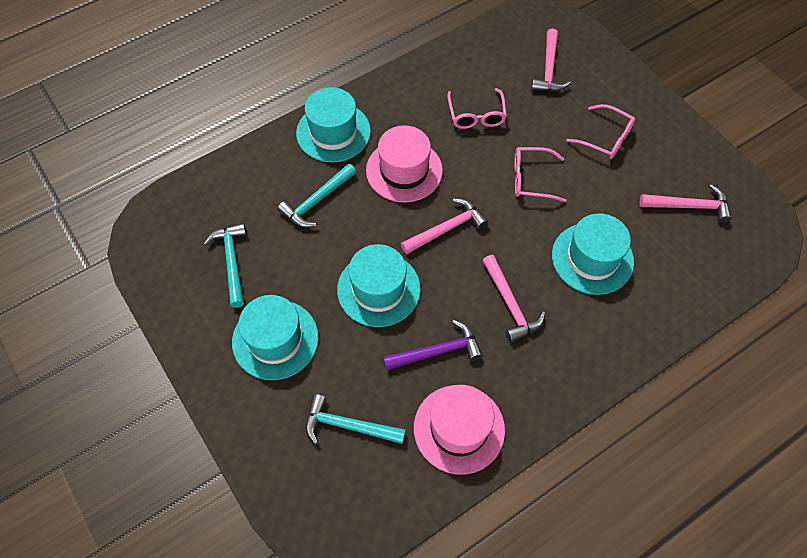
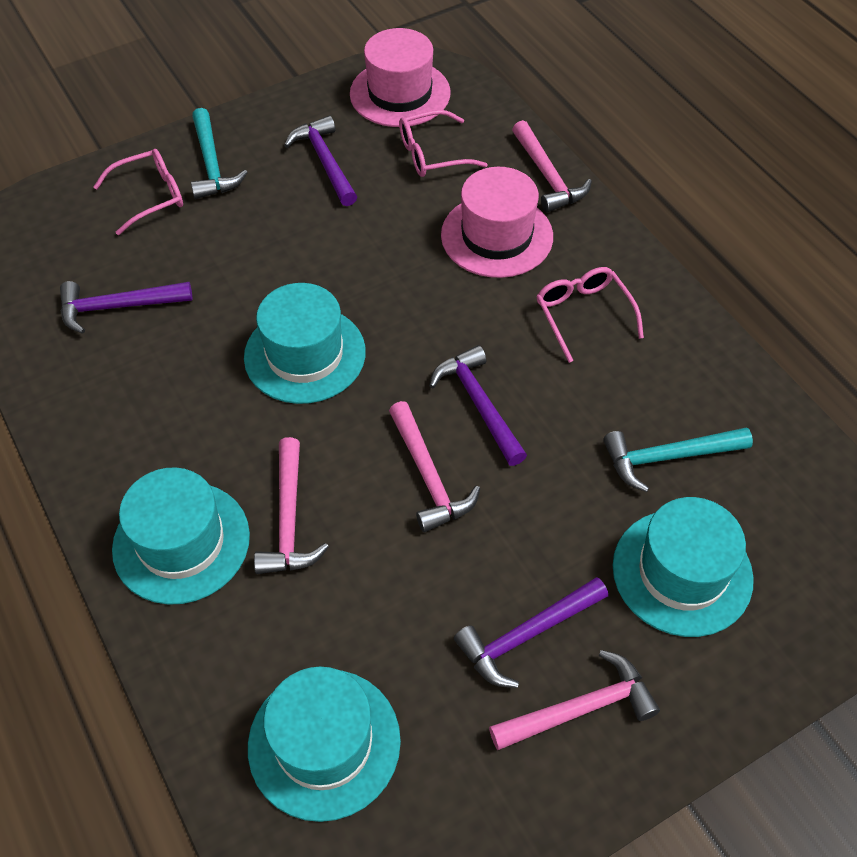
purple hammer: 1 -> 4
turquoise hammer: 3 -> 2

